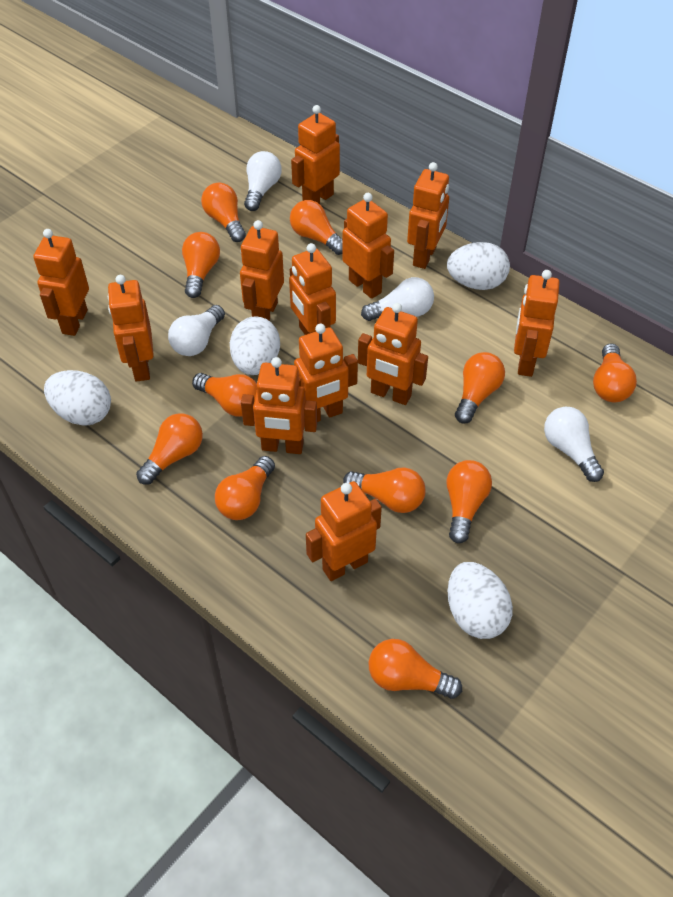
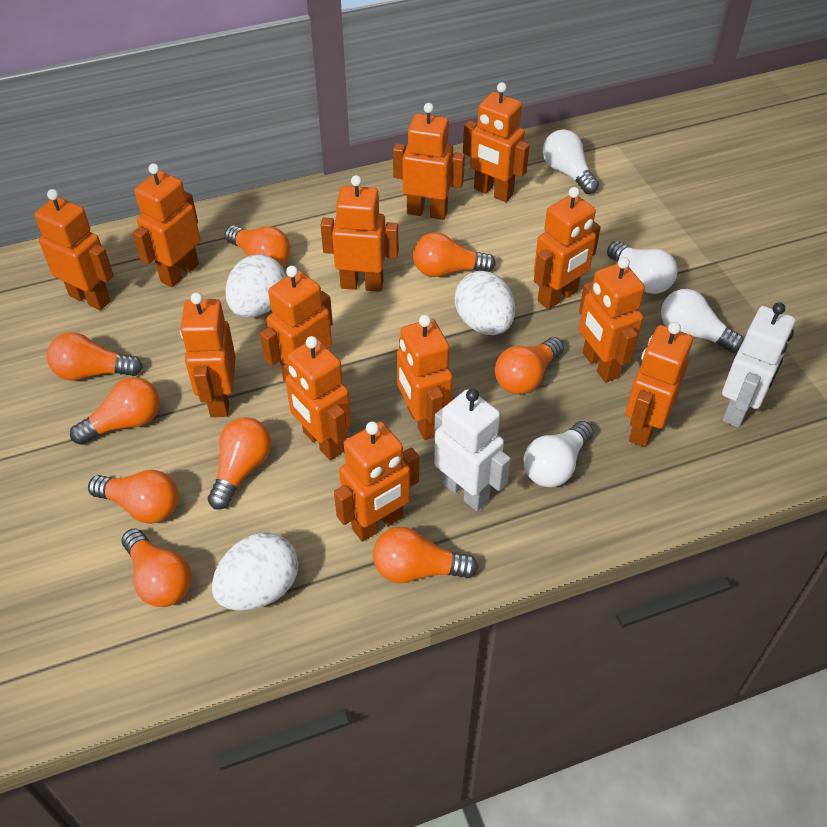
orange light bulb: 11 -> 9
orange robot: 12 -> 13
white egg: 4 -> 3
white robot: 0 -> 2

